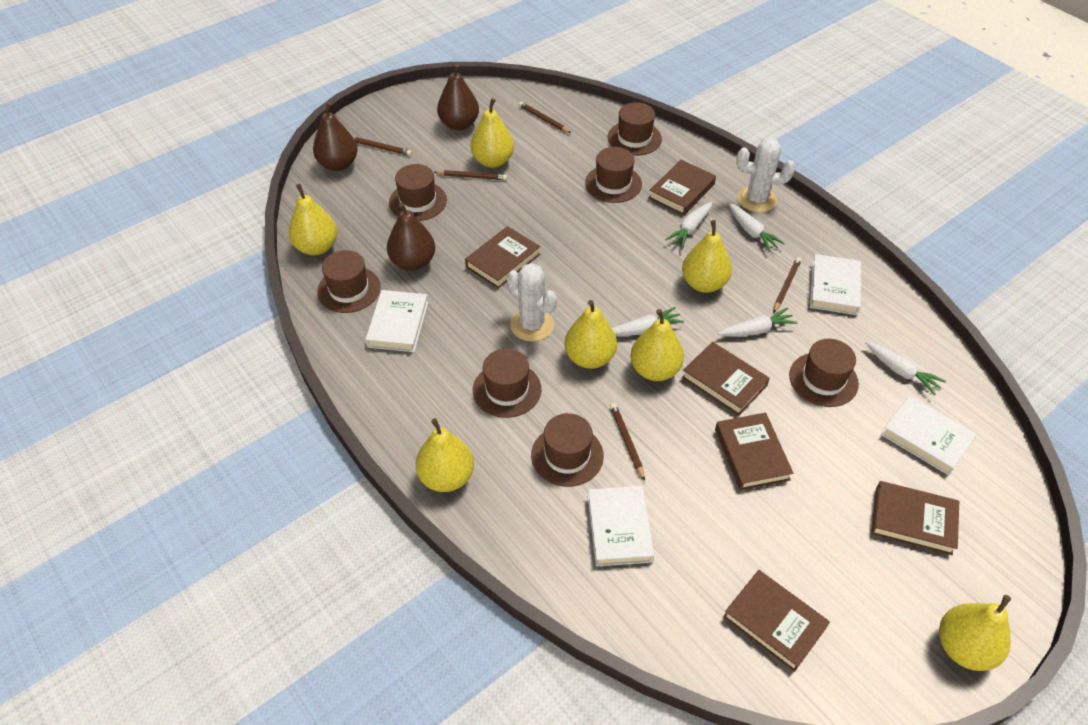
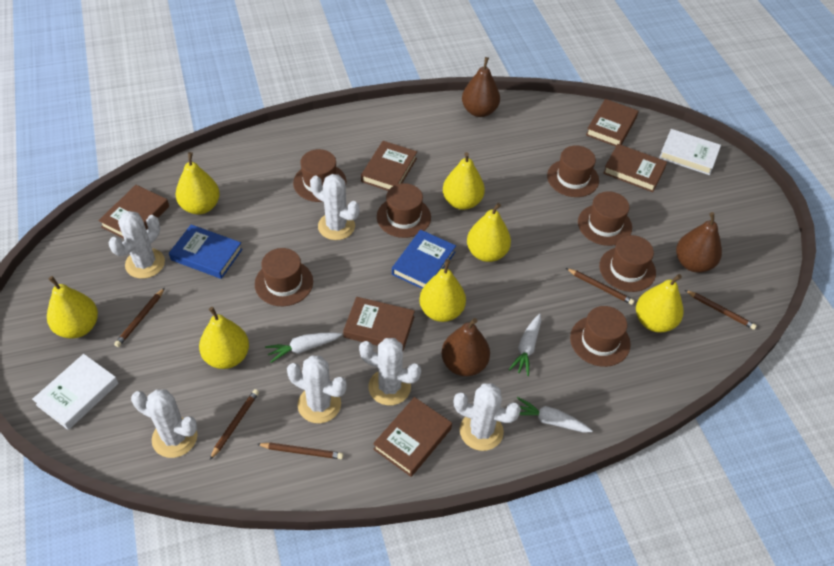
blue book: 0 -> 2
white book: 4 -> 2
white cactus: 2 -> 6
white carrot: 5 -> 3

